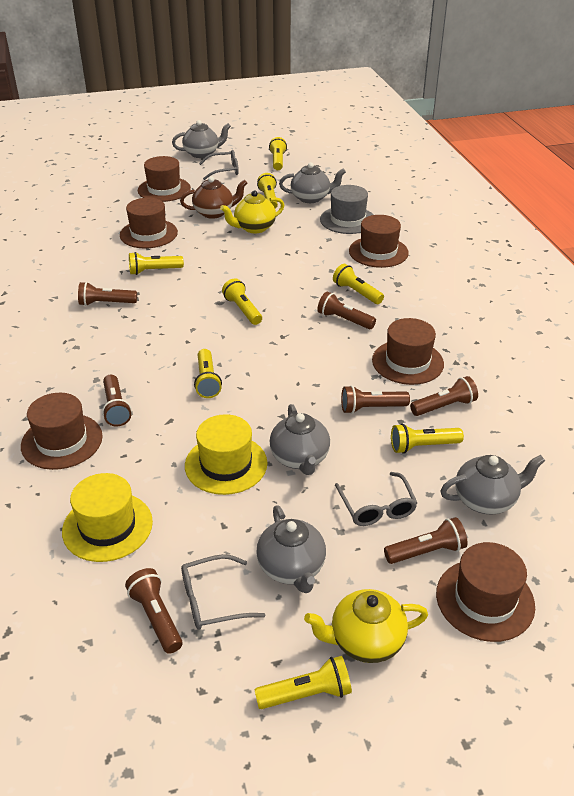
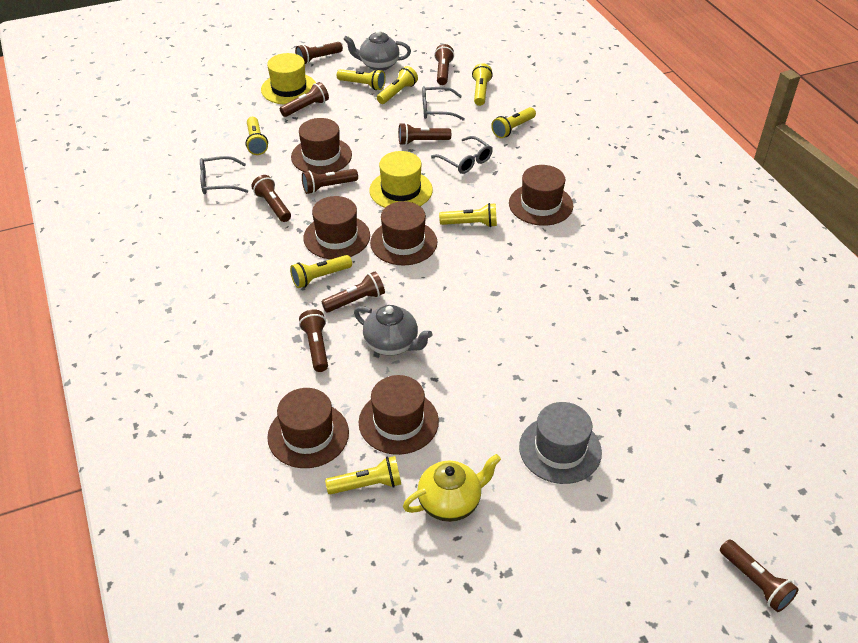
brown flashlight: 7 -> 9
brown teapot: 1 -> 0
grey teapot: 5 -> 2
yellow teapot: 2 -> 1

